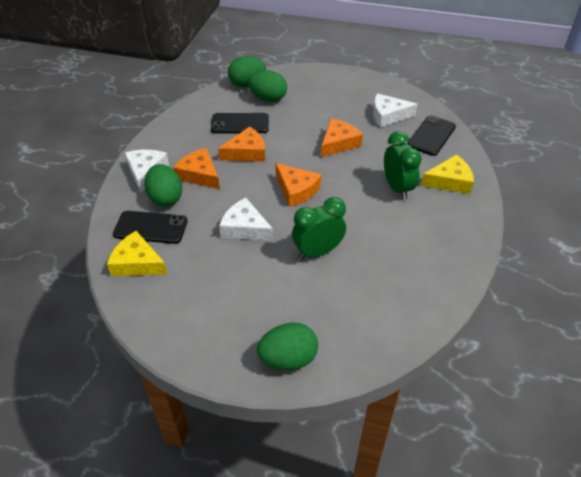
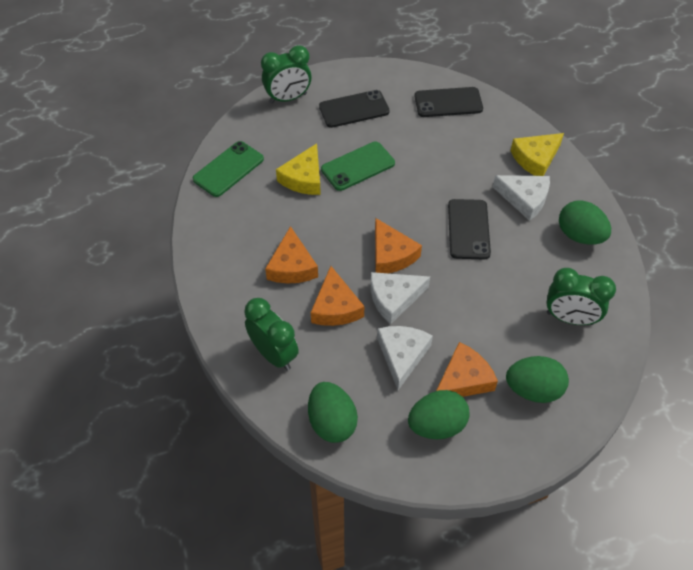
green clock: 2 -> 3
green phone: 0 -> 2

